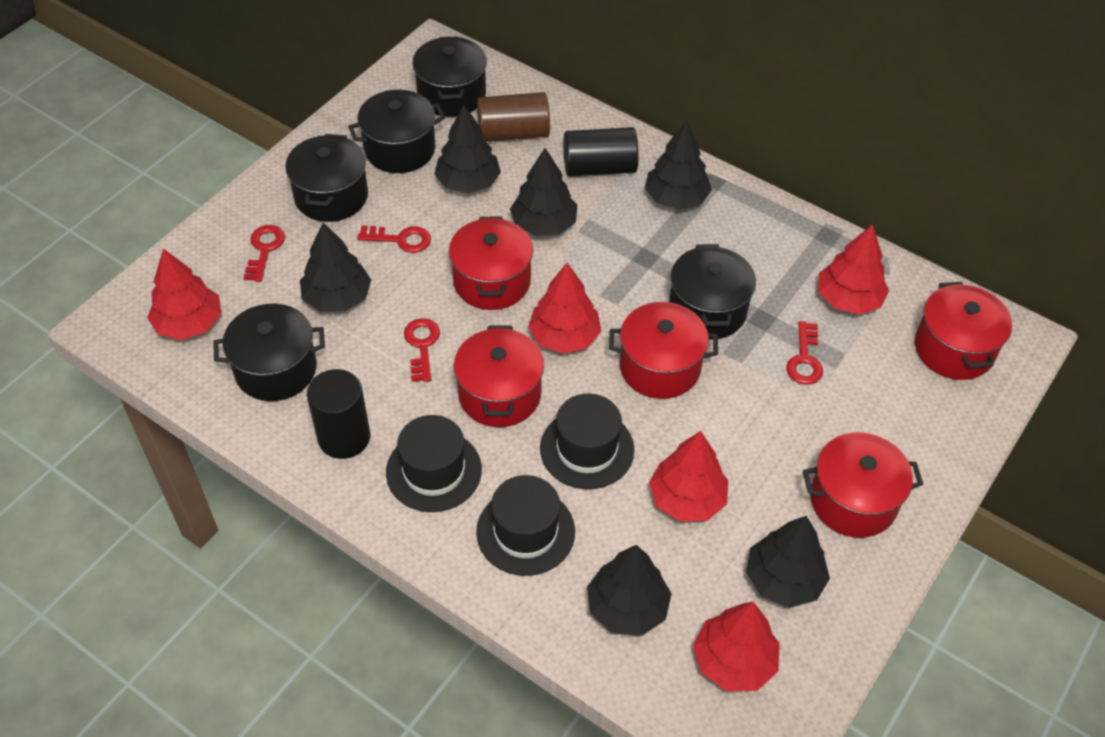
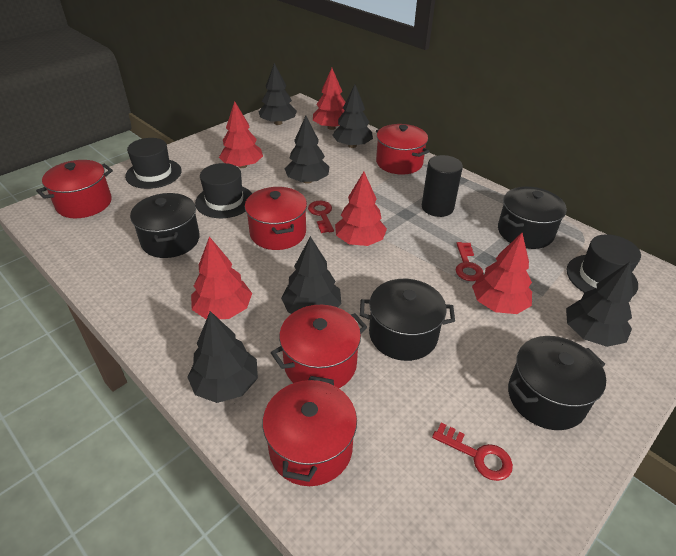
black cylinder: 2 -> 1
black pot: 5 -> 4
brown cylinder: 1 -> 0
red key: 4 -> 3

